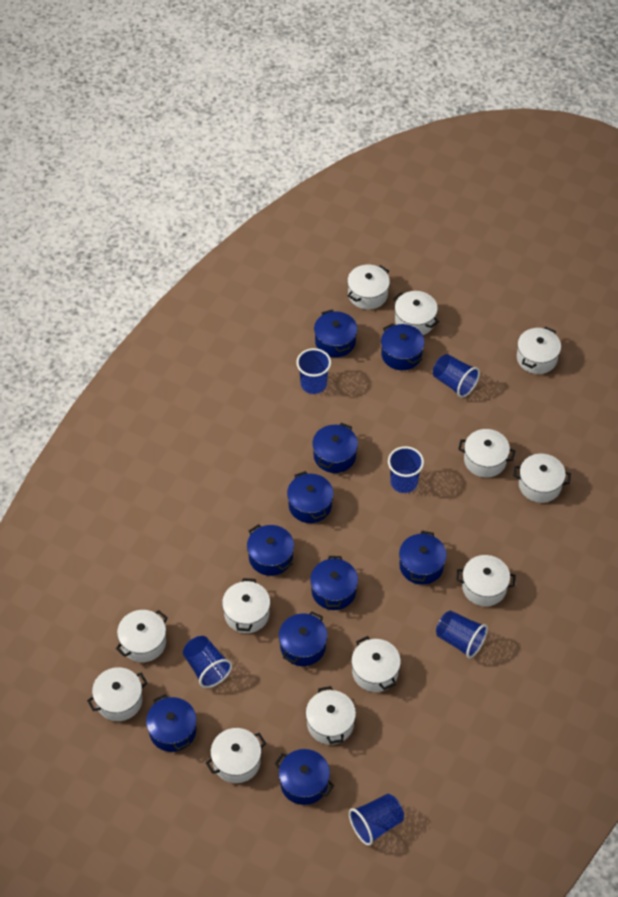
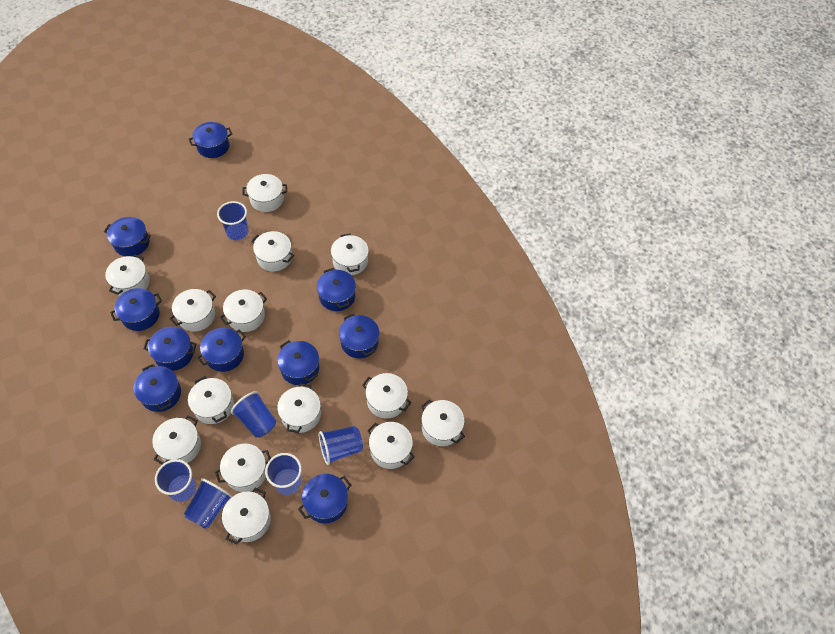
white pot: 12 -> 14

